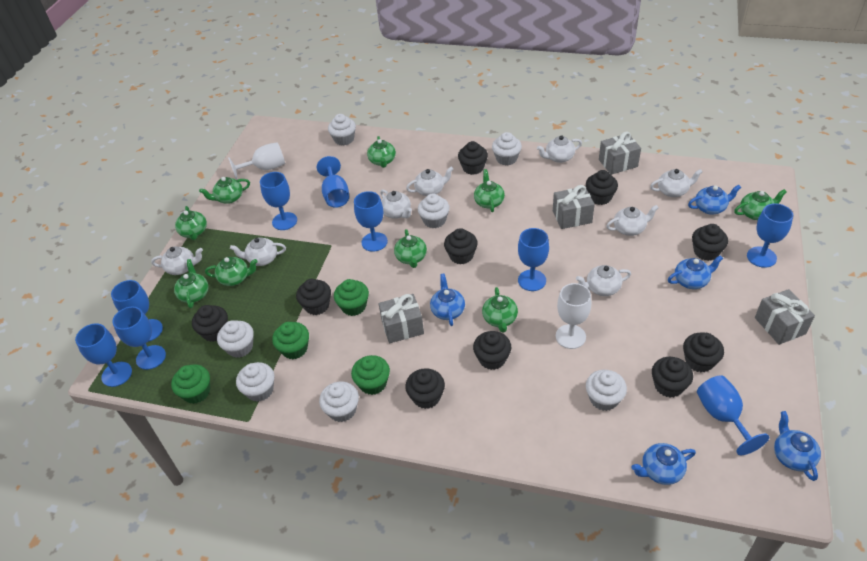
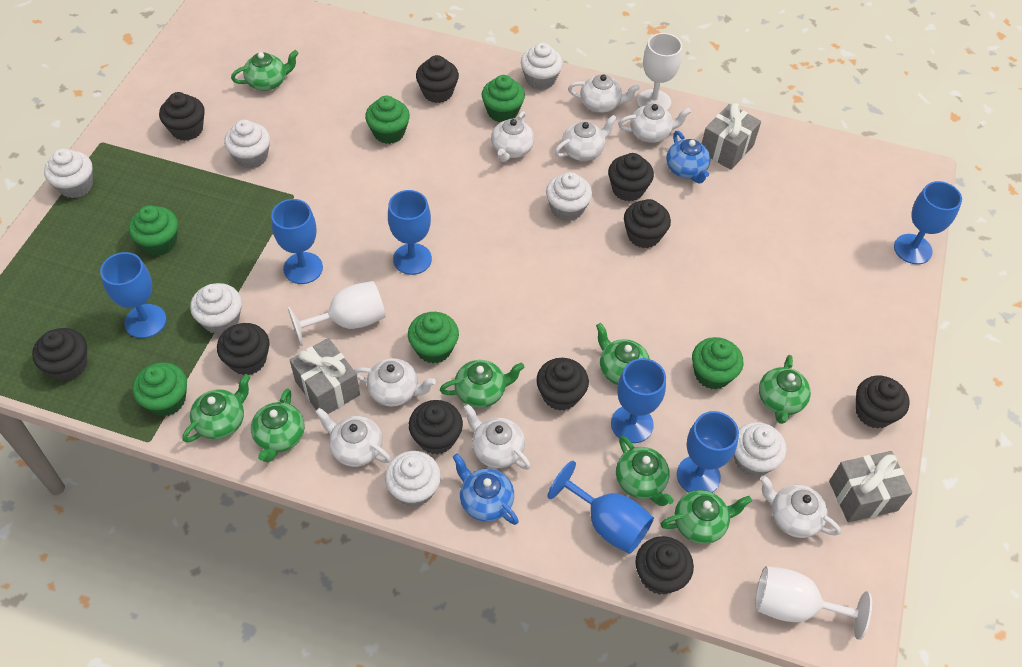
blue goblet: 9 -> 7
blue teapot: 5 -> 2
green cupcake: 4 -> 6
green teapot: 9 -> 8
grey gift: 4 -> 3
white goblet: 2 -> 3

